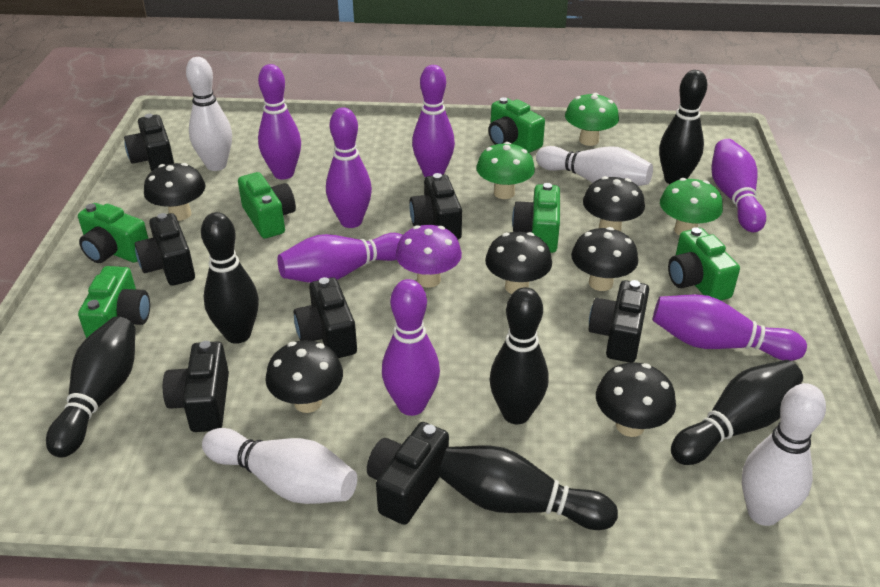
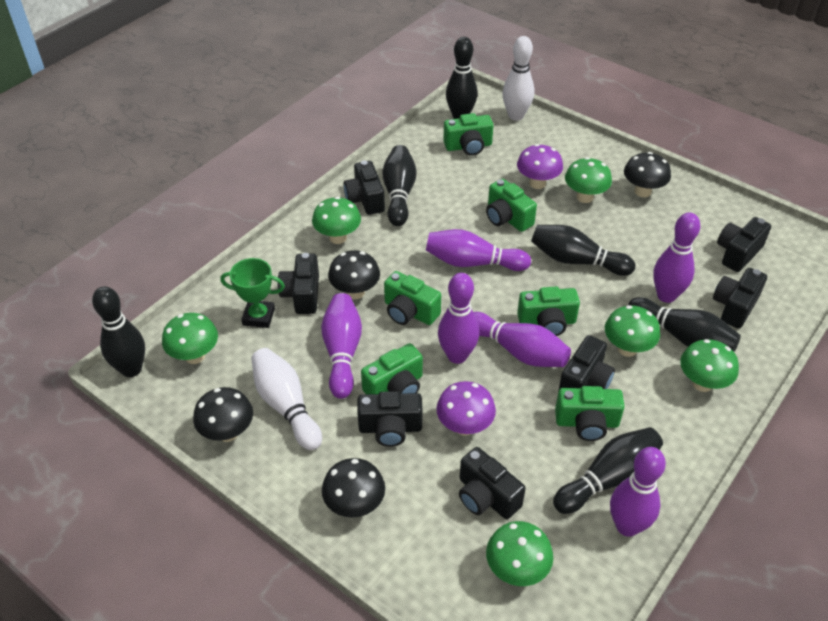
black mushroom: 6 -> 4
green mushroom: 3 -> 6
green trophy: 0 -> 1
purple bowling pin: 7 -> 6
purple mushroom: 1 -> 2
white bowling pin: 4 -> 2

